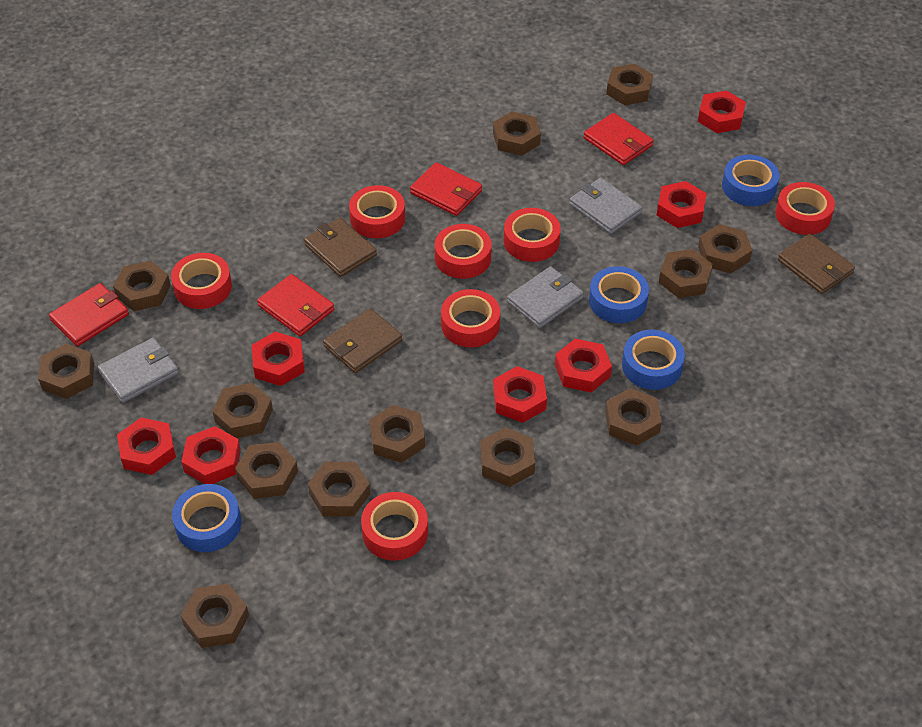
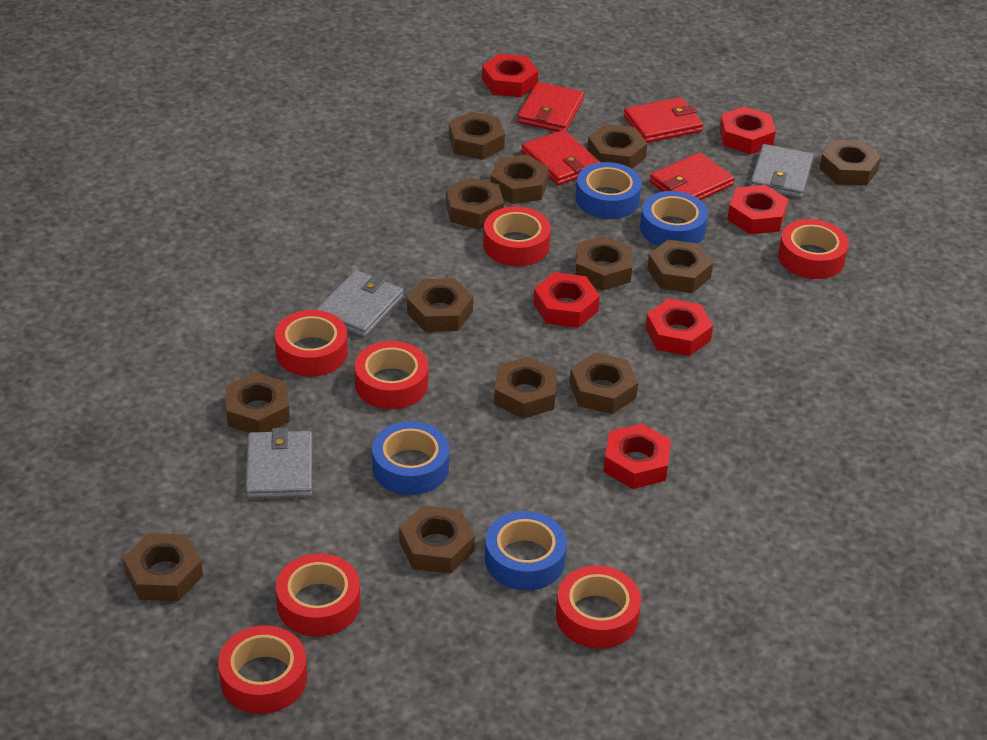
brown wallet: 3 -> 0
red nut: 7 -> 6

